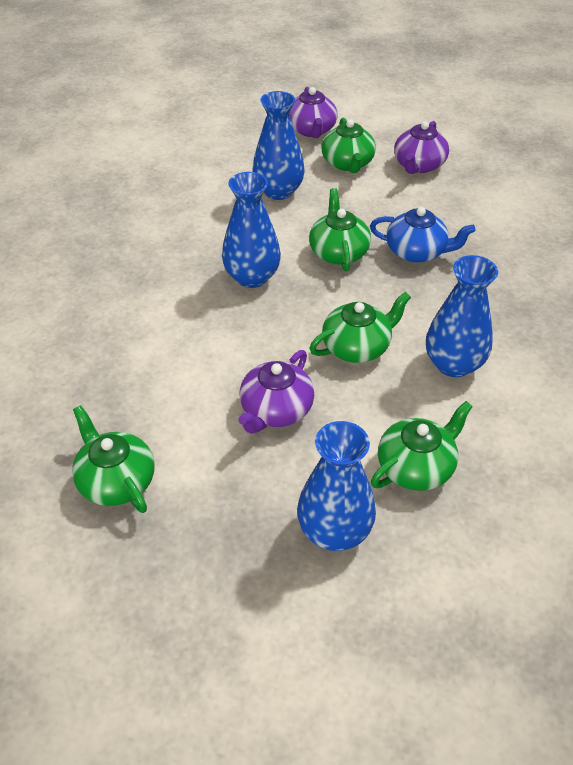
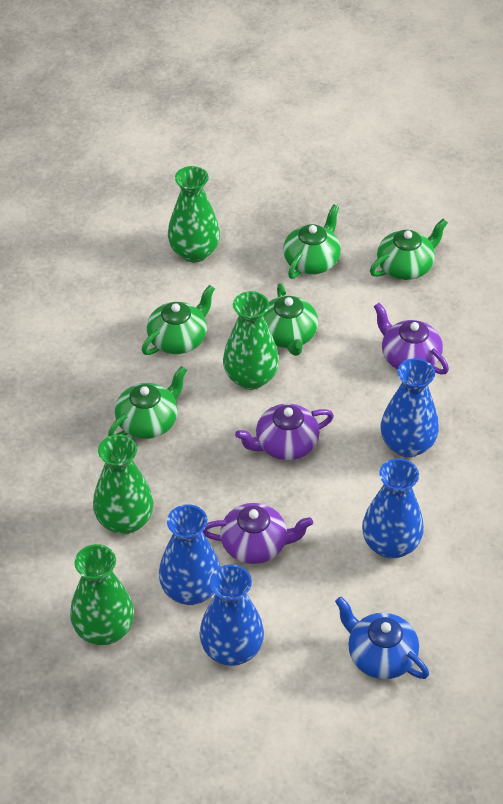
green vase: 0 -> 4

